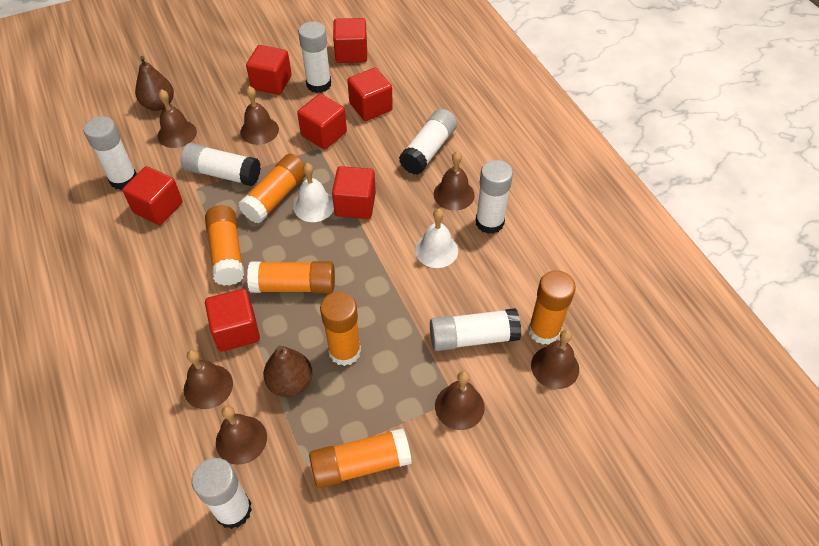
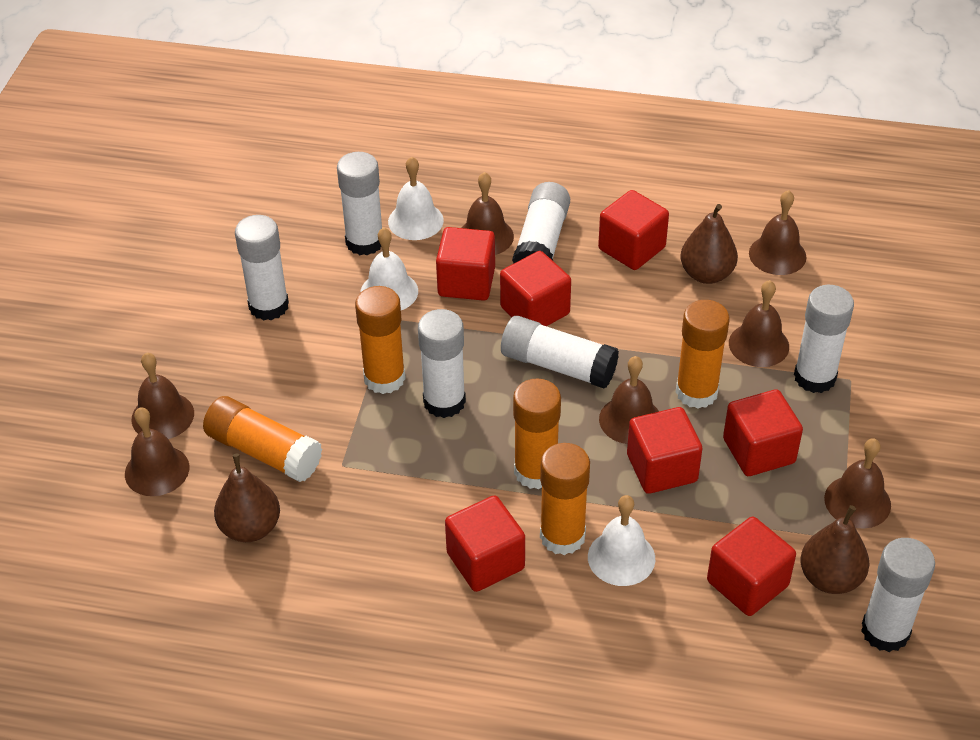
brown pear: 2 -> 3
orange glue stick: 6 -> 5
white bell: 2 -> 3

